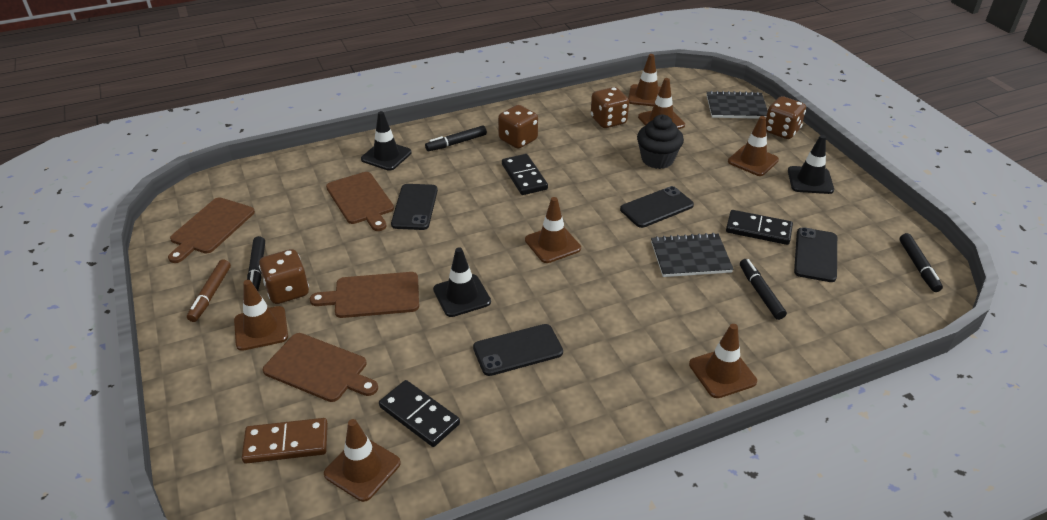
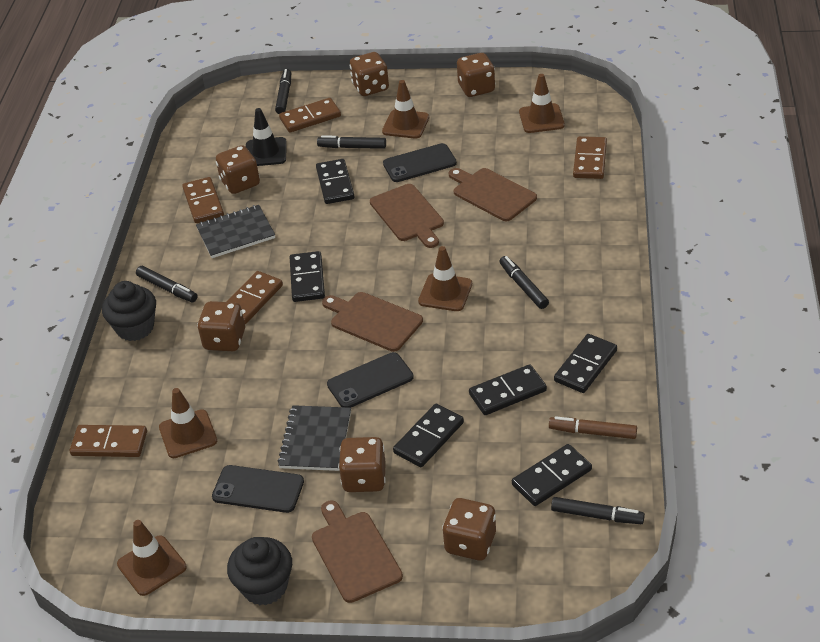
black cupcake: 1 -> 2
black domino: 3 -> 6
black marker: 4 -> 5
black phone: 4 -> 3
black traffic cone: 3 -> 1
brown dice: 4 -> 6
brown domino: 1 -> 5
brown traffic cone: 7 -> 5

